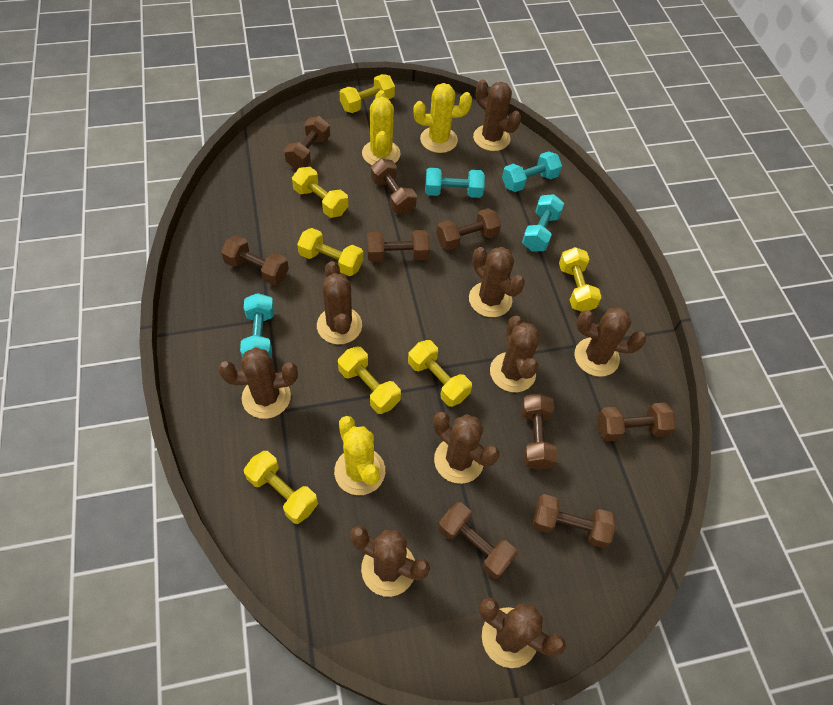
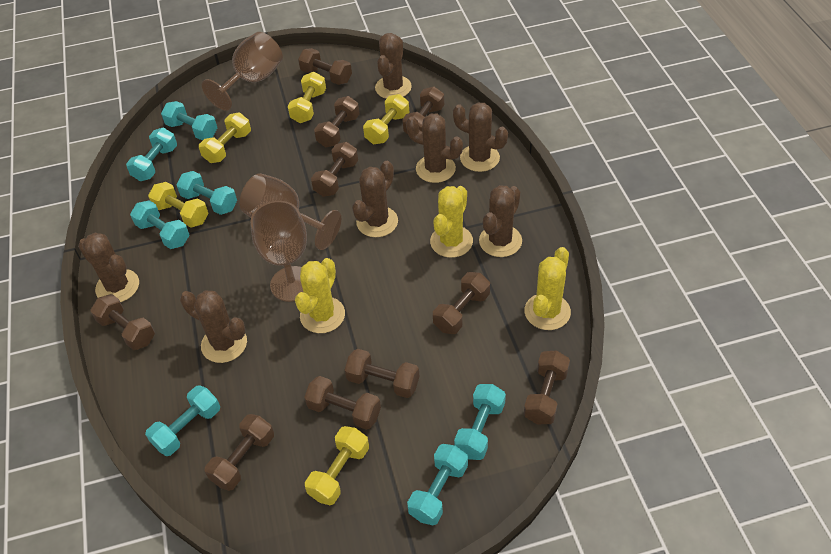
brown cactus: 9 -> 7
brown dumbbell: 9 -> 10
brown goblet: 0 -> 3
turquoise dumbbell: 4 -> 7
yellow dumbbell: 7 -> 5

